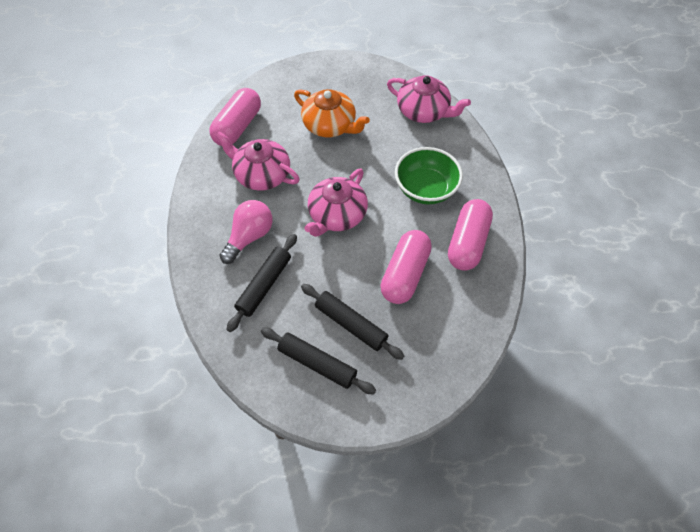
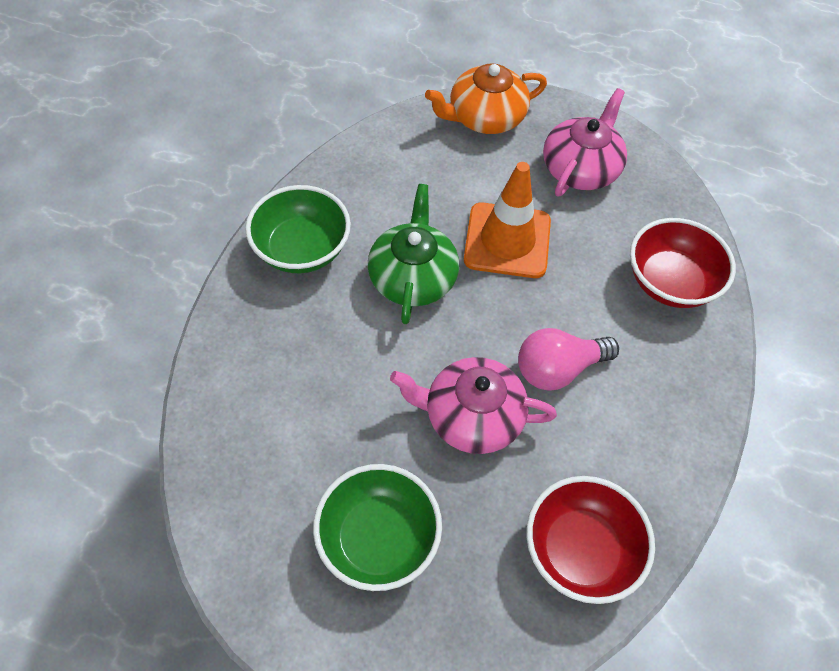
black rolling pin: 3 -> 0
green bowl: 1 -> 2
green teapot: 0 -> 1
orange traffic cone: 0 -> 1
pink capsule: 3 -> 0
pink teapot: 3 -> 2
red bowl: 0 -> 2

